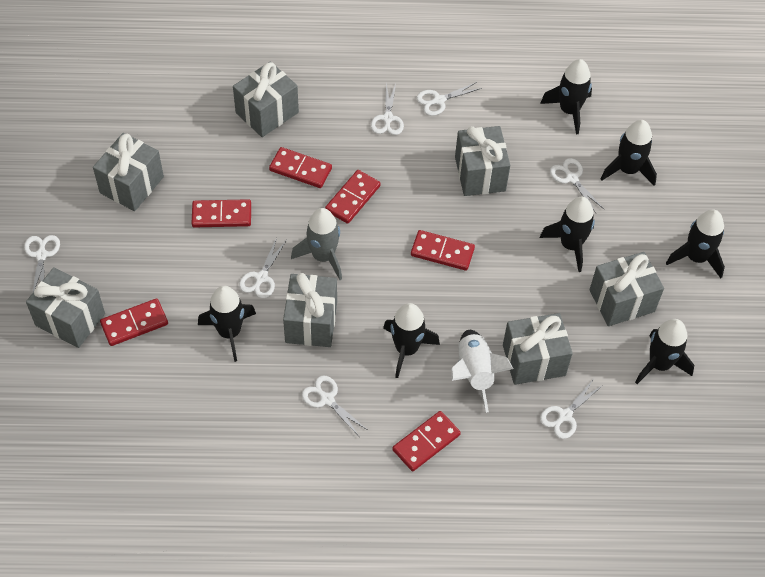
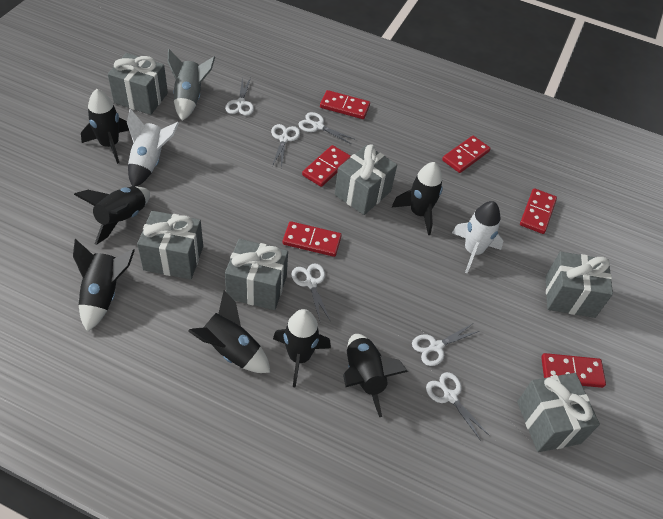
grey gift: 7 -> 6
white rocket: 1 -> 2
white scissors: 7 -> 6

